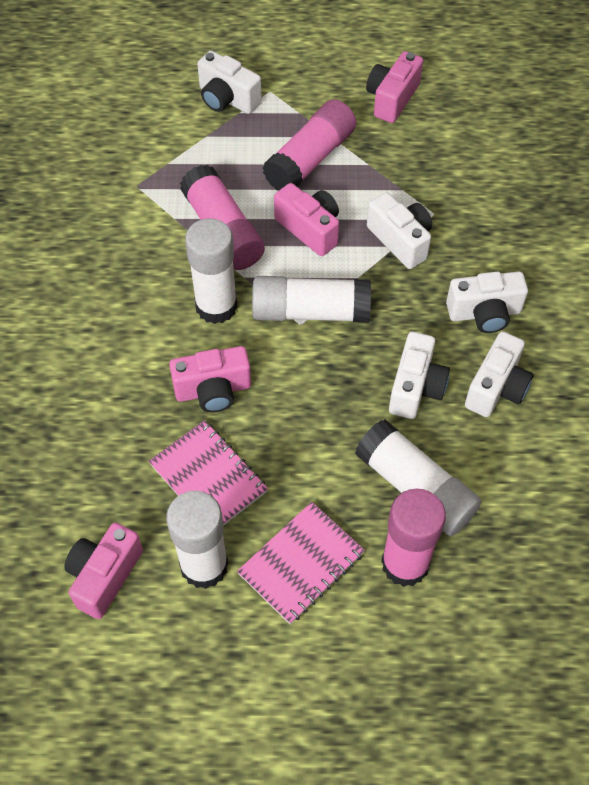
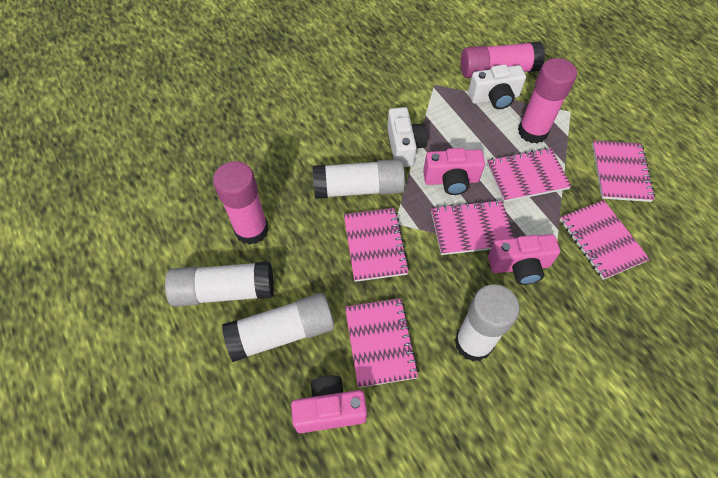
pink camera: 4 -> 3
pink notebook: 2 -> 6
white camera: 5 -> 2

